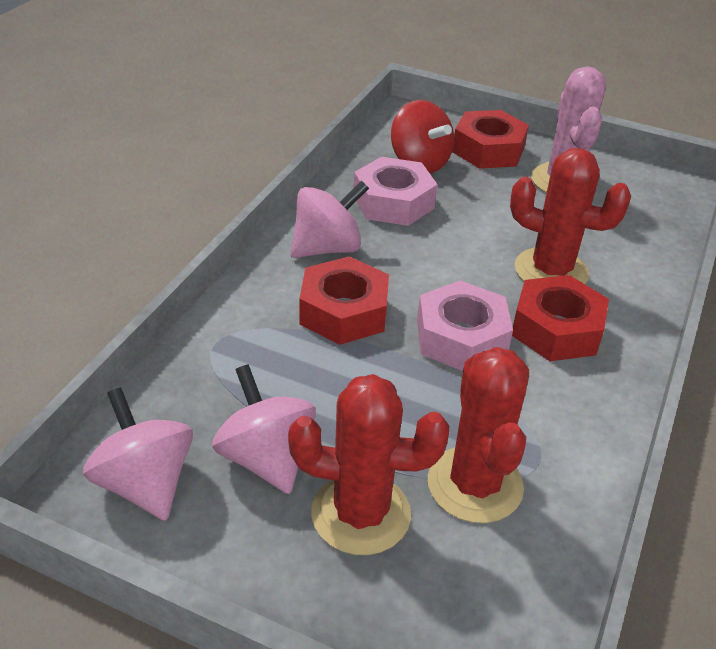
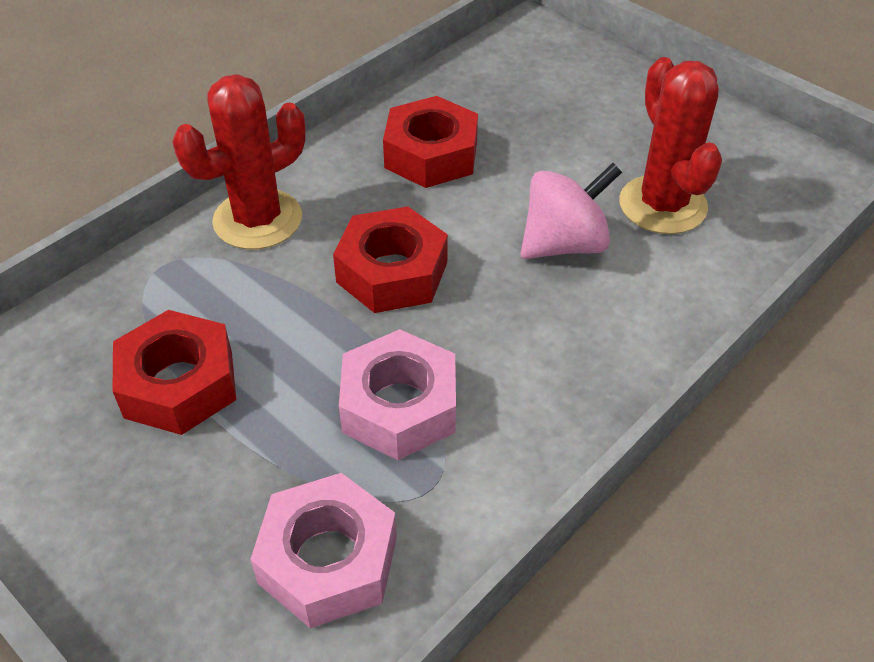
pink cactus: 1 -> 0
pink spinning top: 3 -> 1
red cactus: 3 -> 2
red spinning top: 1 -> 0

